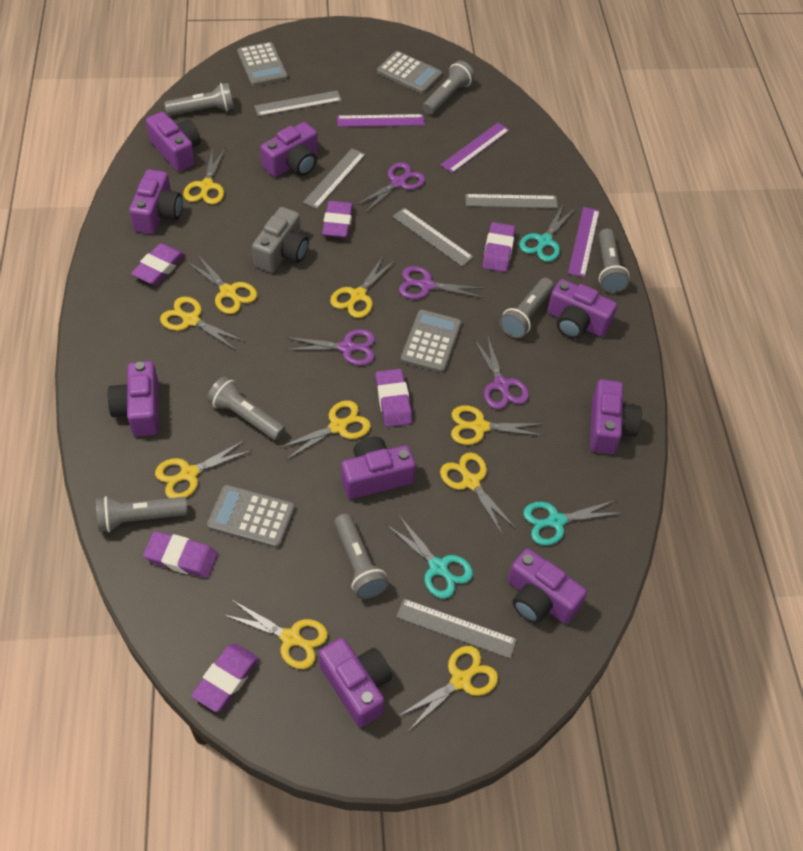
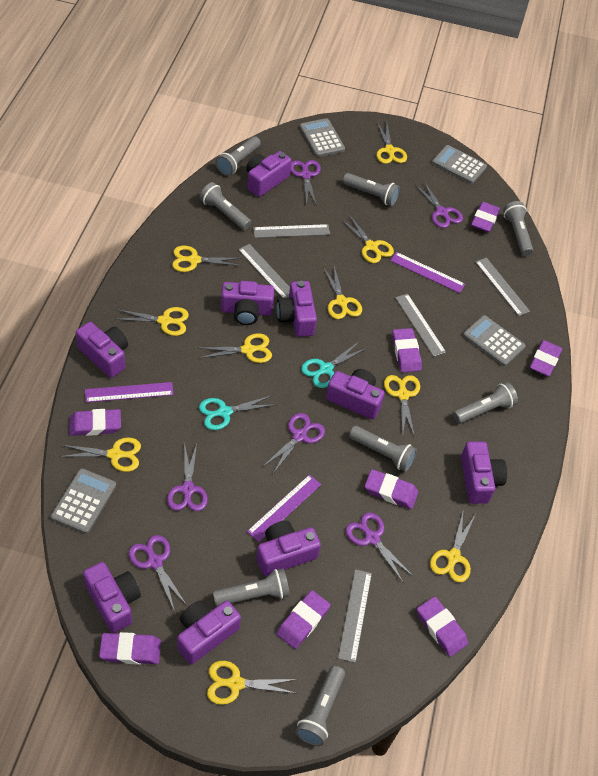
grey camera: 1 -> 0
grey flashlight: 7 -> 8
purple eraser: 6 -> 8
purple scissors: 4 -> 6
turquoise scissors: 3 -> 2

